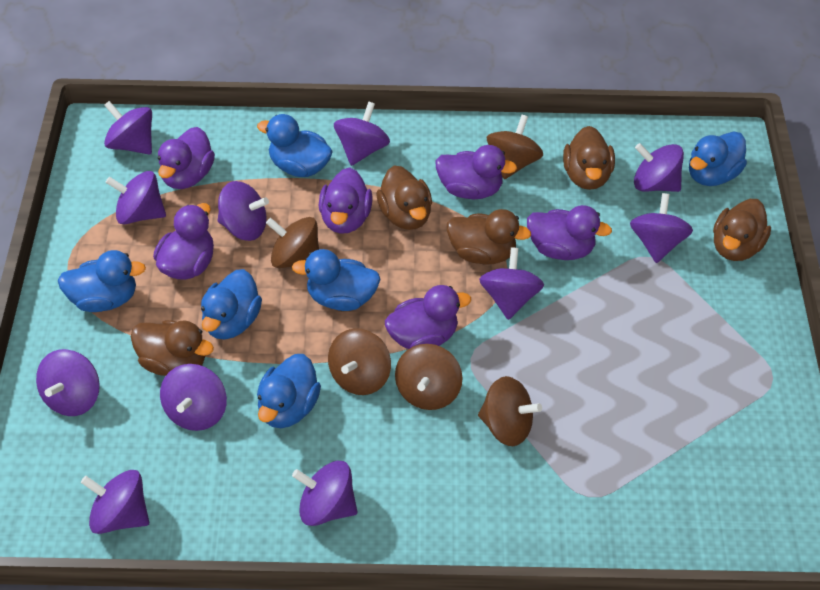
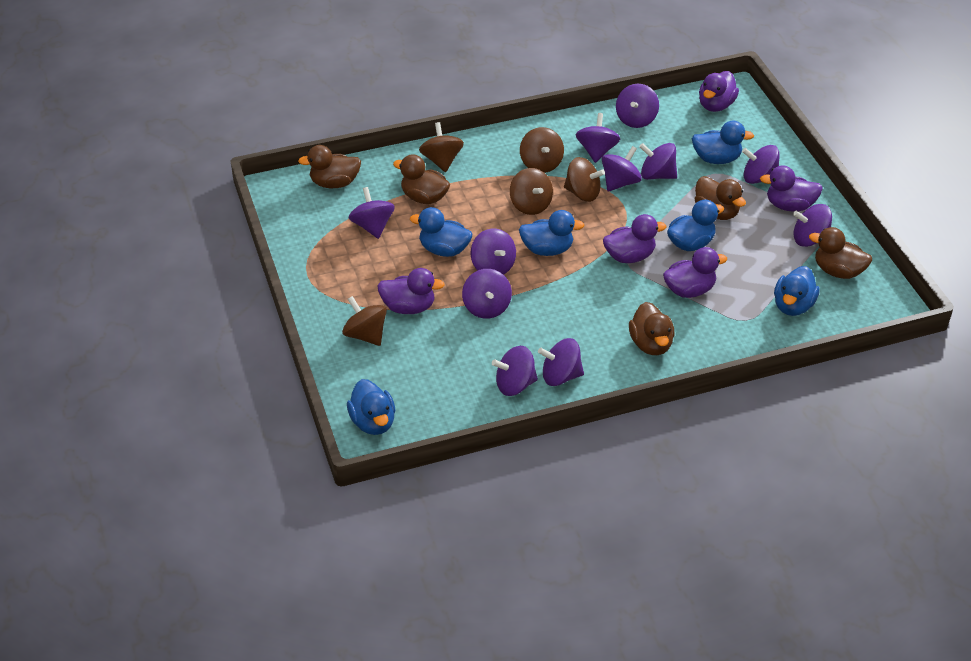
purple duck: 6 -> 5

